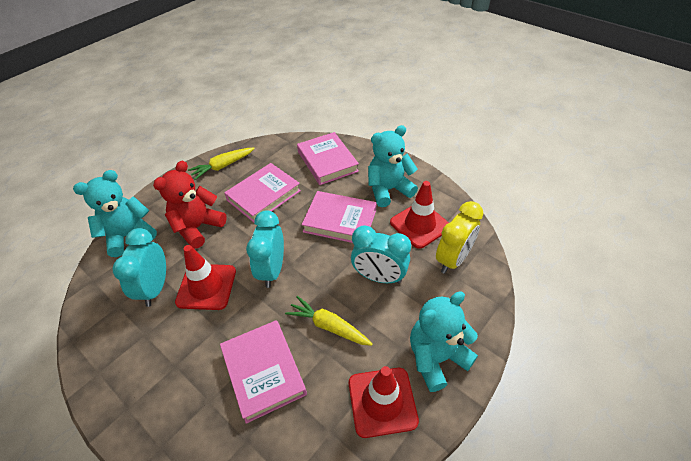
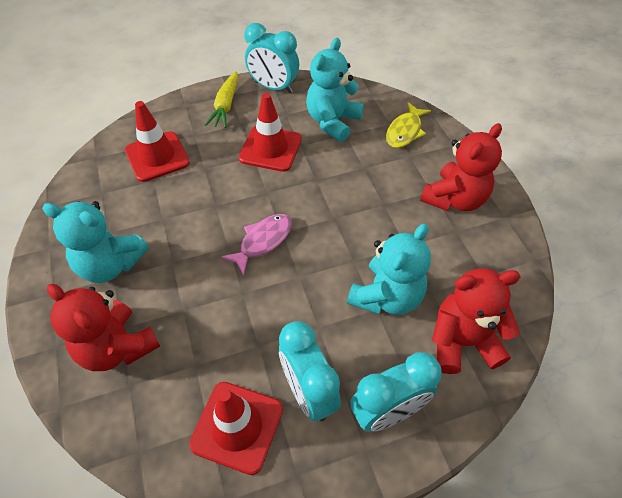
pink book: 4 -> 0
pink fish: 0 -> 1
red teddy bear: 1 -> 3
yellow carrot: 2 -> 1
yellow clock: 1 -> 0
yellow fish: 0 -> 1

